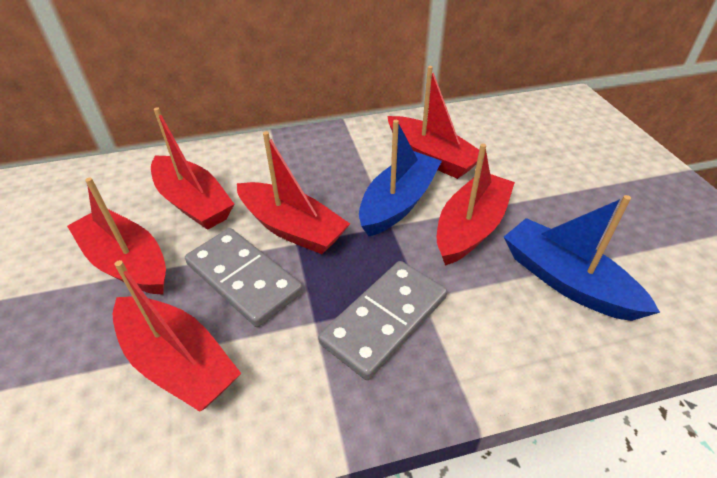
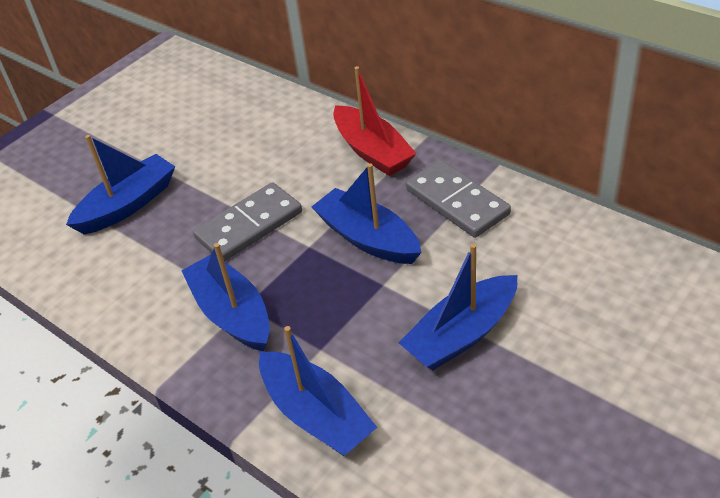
blue boat: 2 -> 5
red boat: 6 -> 1

